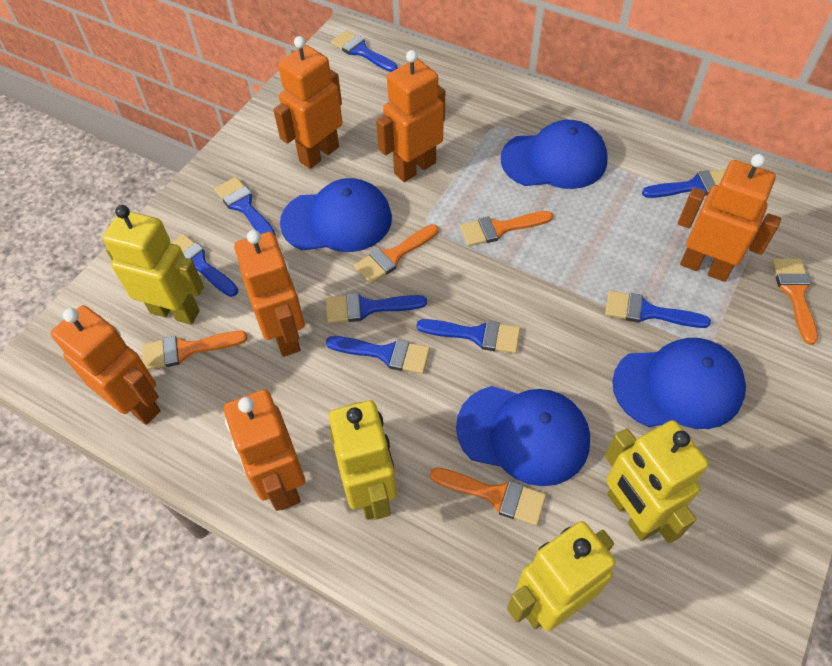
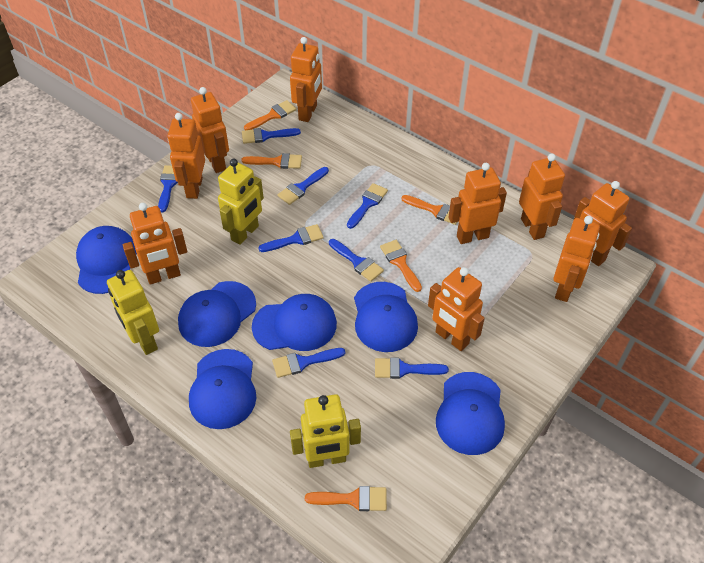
blue cap: 4 -> 6
orange robot: 6 -> 9
yellow robot: 4 -> 3

